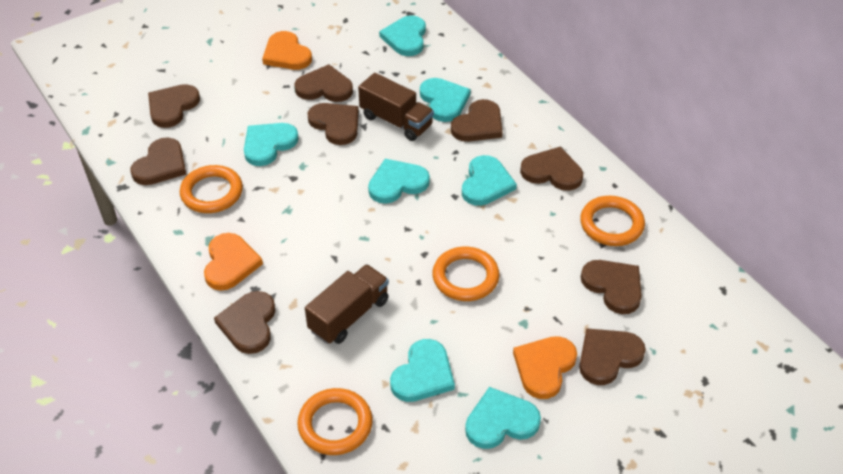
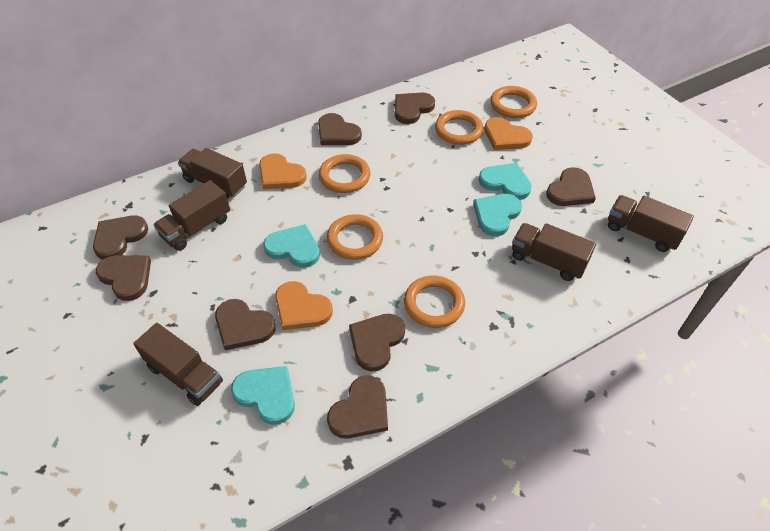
brown heart: 9 -> 8
brown truck: 2 -> 5
orange ring: 4 -> 5
turquoise heart: 7 -> 4

